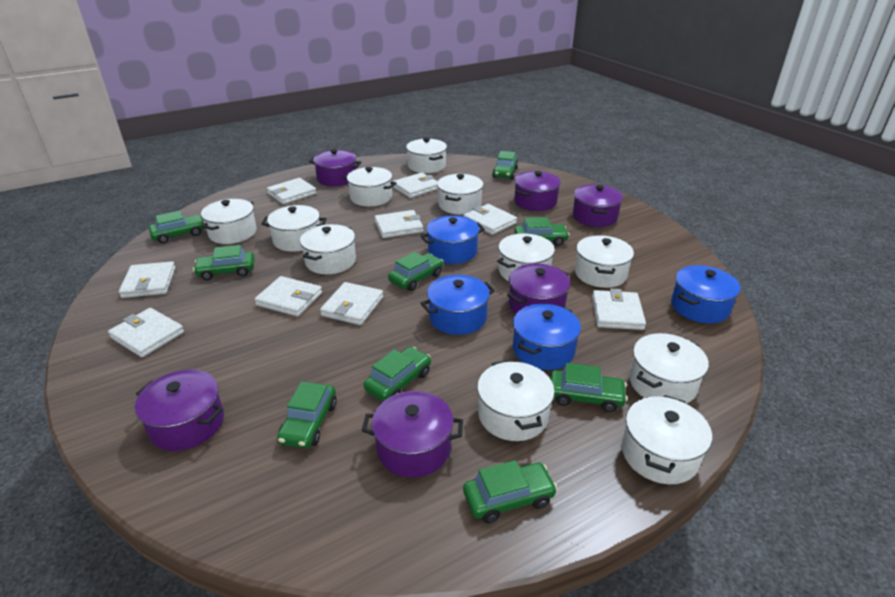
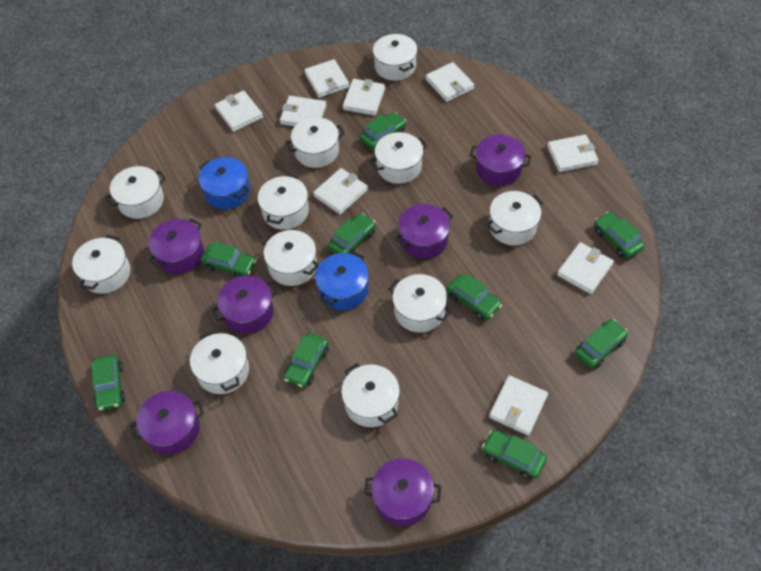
blue pot: 4 -> 2

